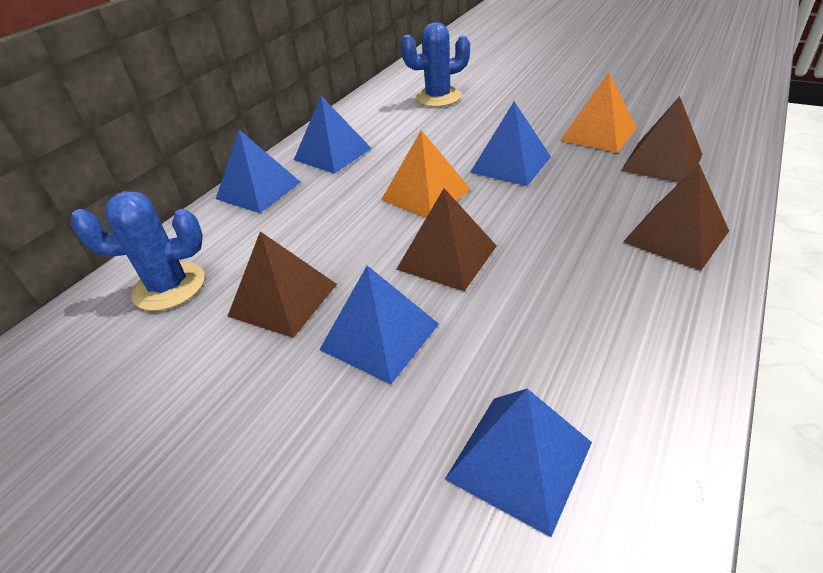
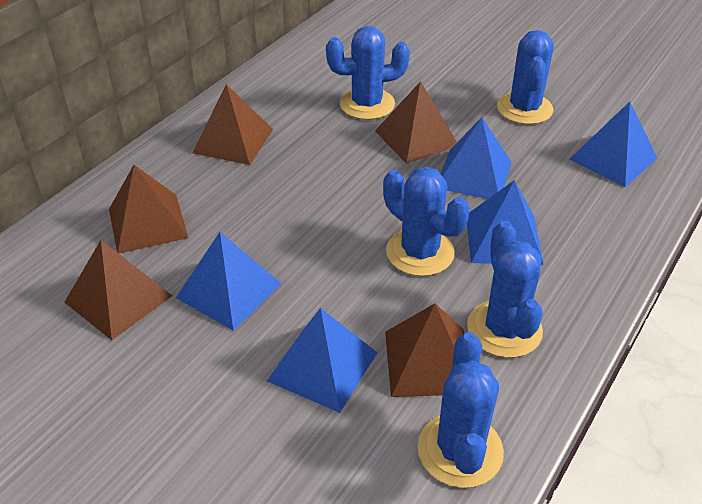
blue cactus: 2 -> 5
brown pyramid: 4 -> 5
orange pyramid: 2 -> 0

